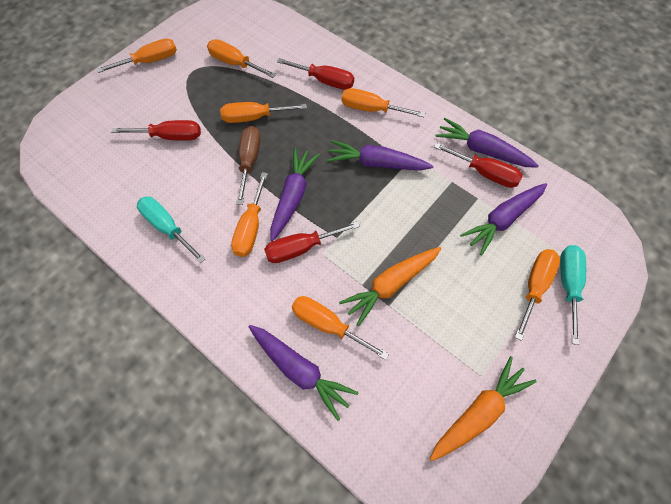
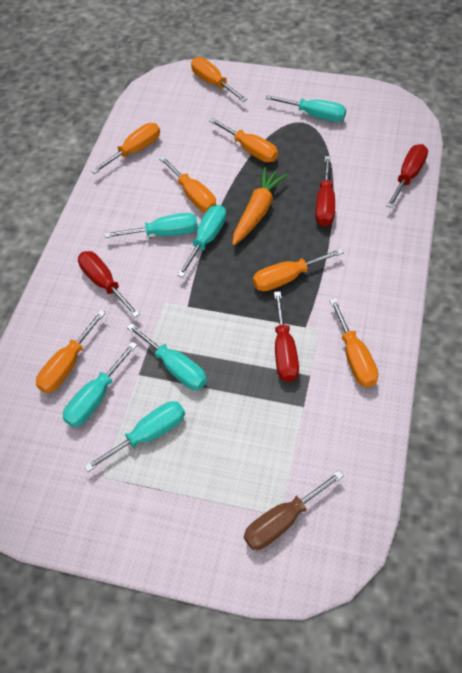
orange carrot: 2 -> 1
purple carrot: 5 -> 0
turquoise screwdriver: 2 -> 6

